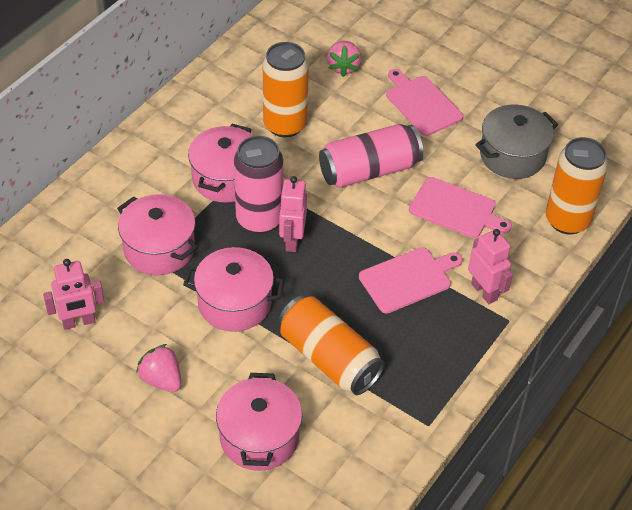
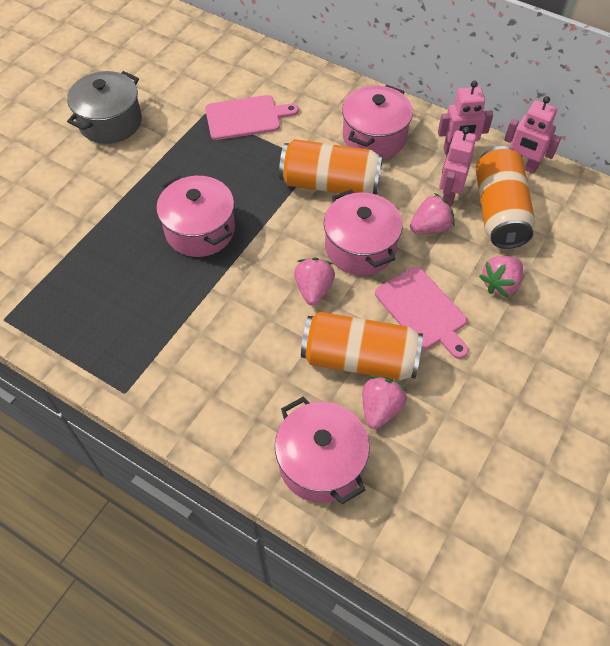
pink can: 2 -> 0
pink cutting board: 3 -> 2
pink strawberry: 2 -> 4

